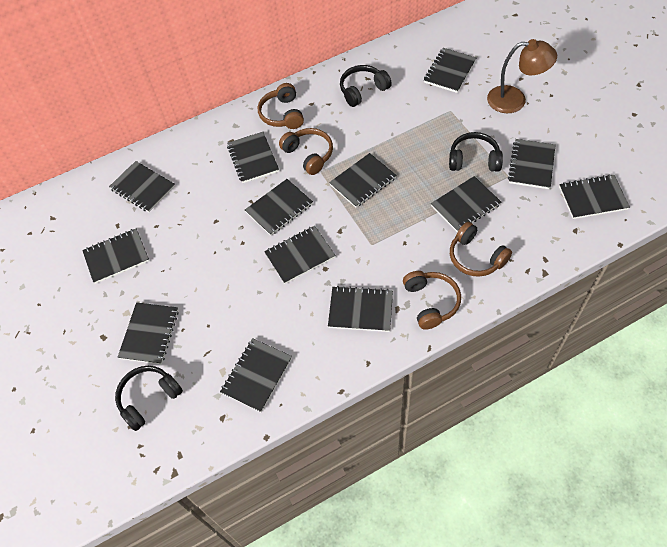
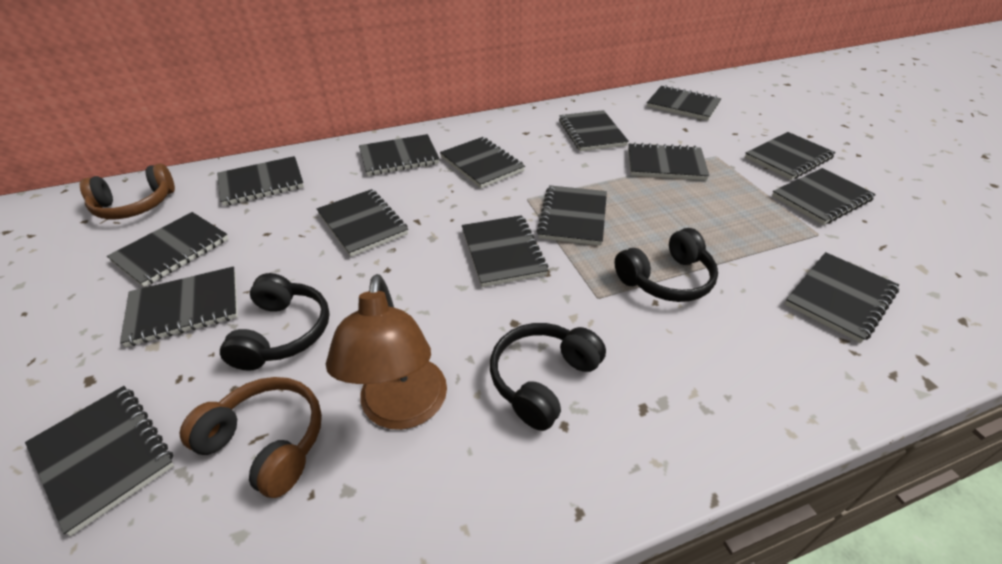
black notebook: 13 -> 15
brown headphones: 4 -> 2

